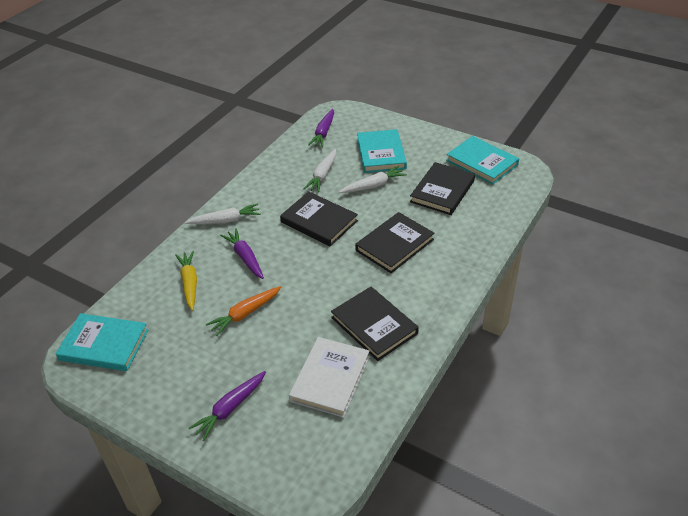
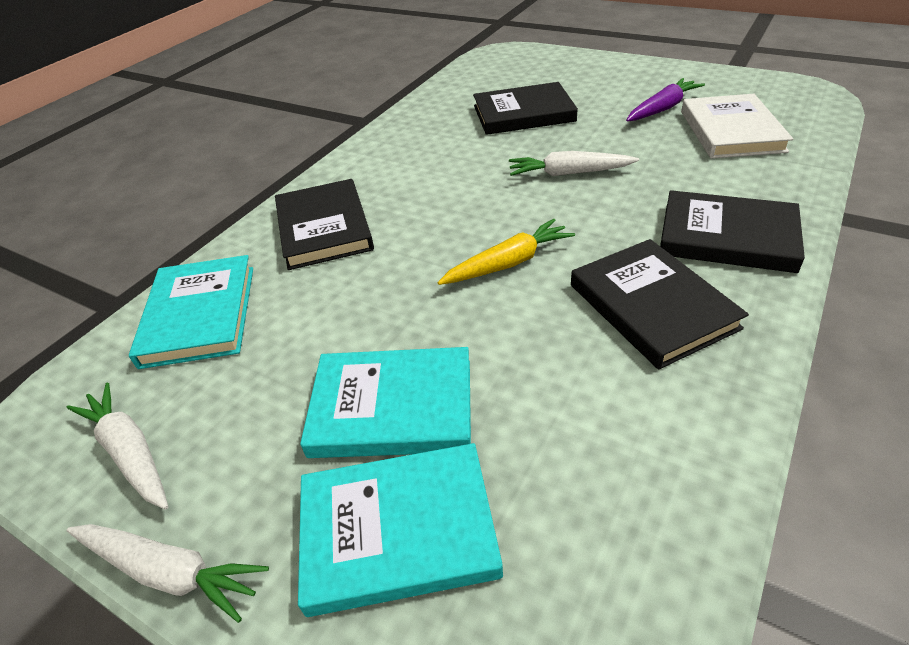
orange carrot: 1 -> 0
purple carrot: 3 -> 1

